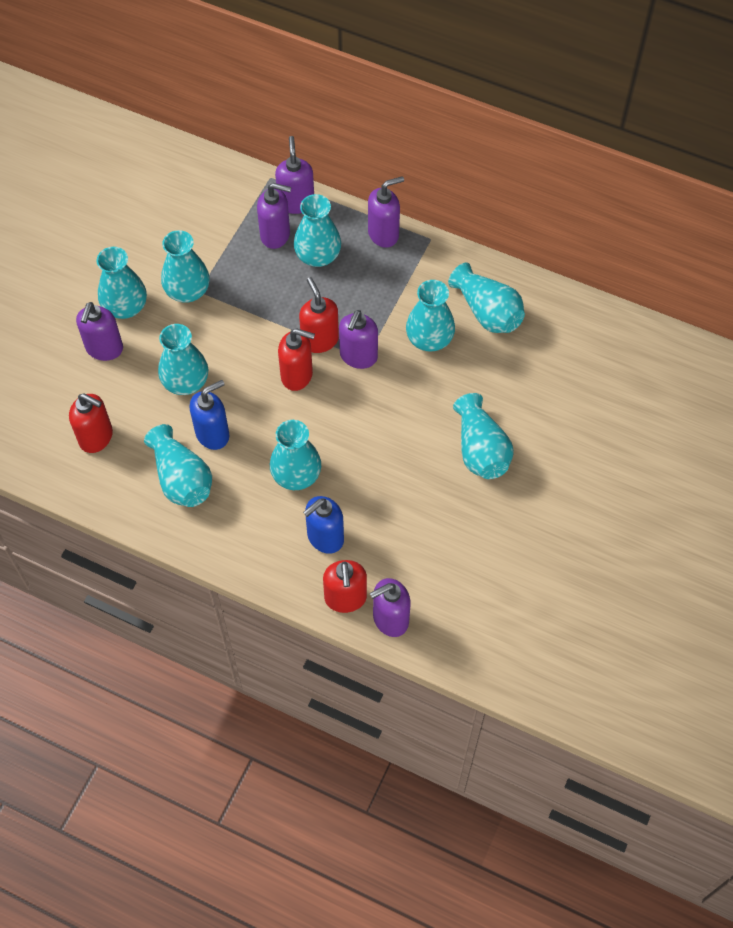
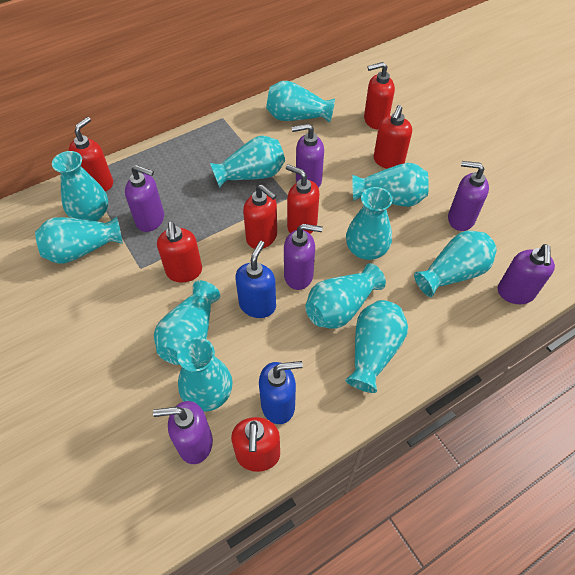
red soap dispenser: 4 -> 7
turquoise vase: 9 -> 11

